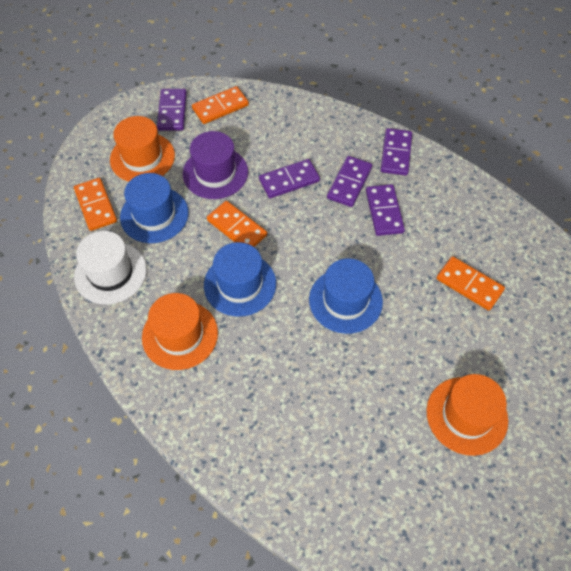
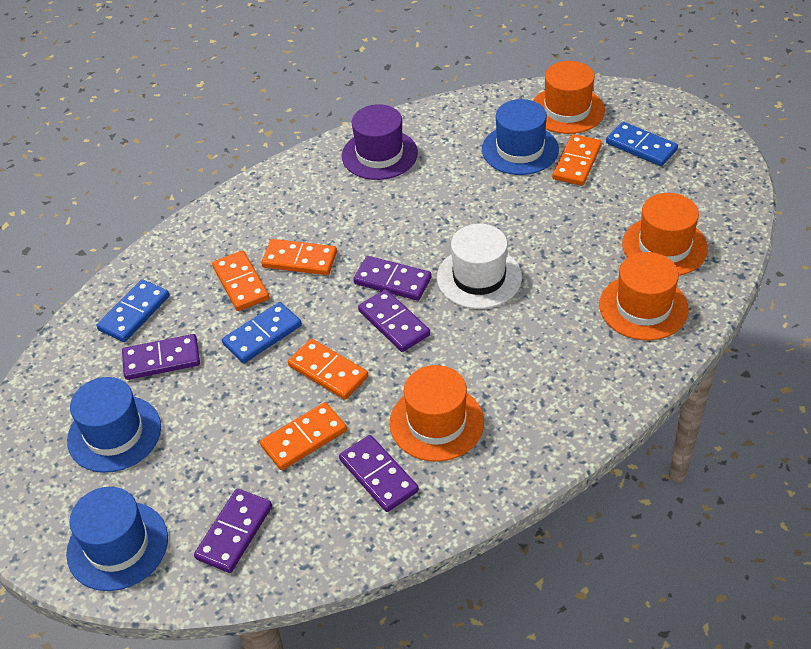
blue domino: 0 -> 3
orange domino: 4 -> 5
orange hat: 3 -> 4

